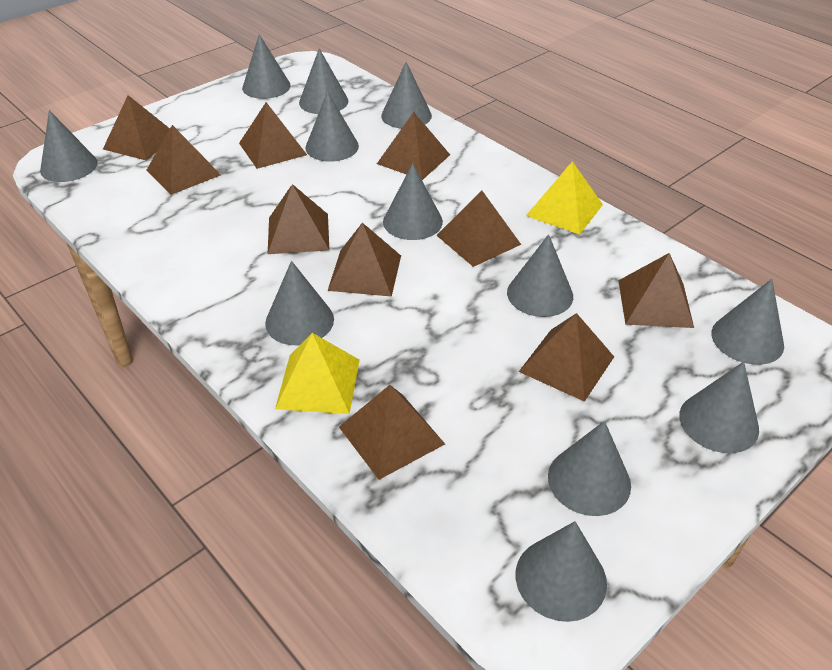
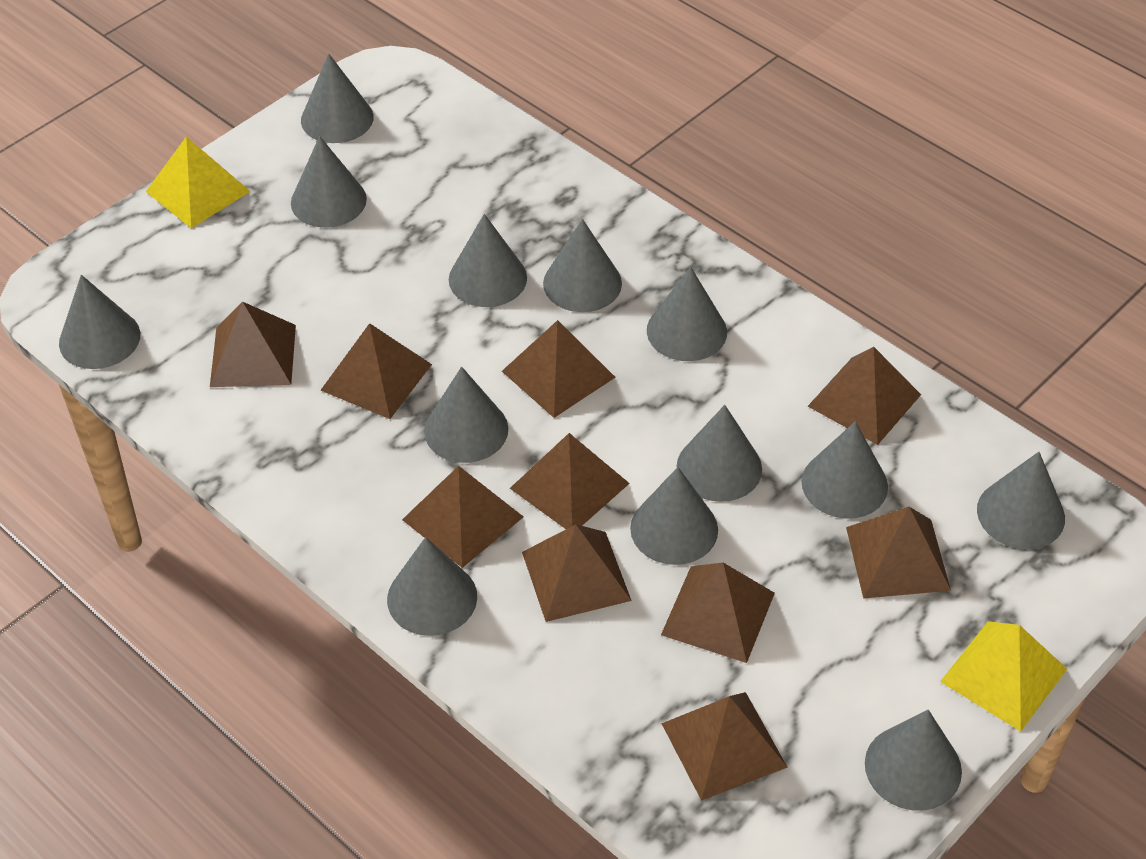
grey cone: 12 -> 13

